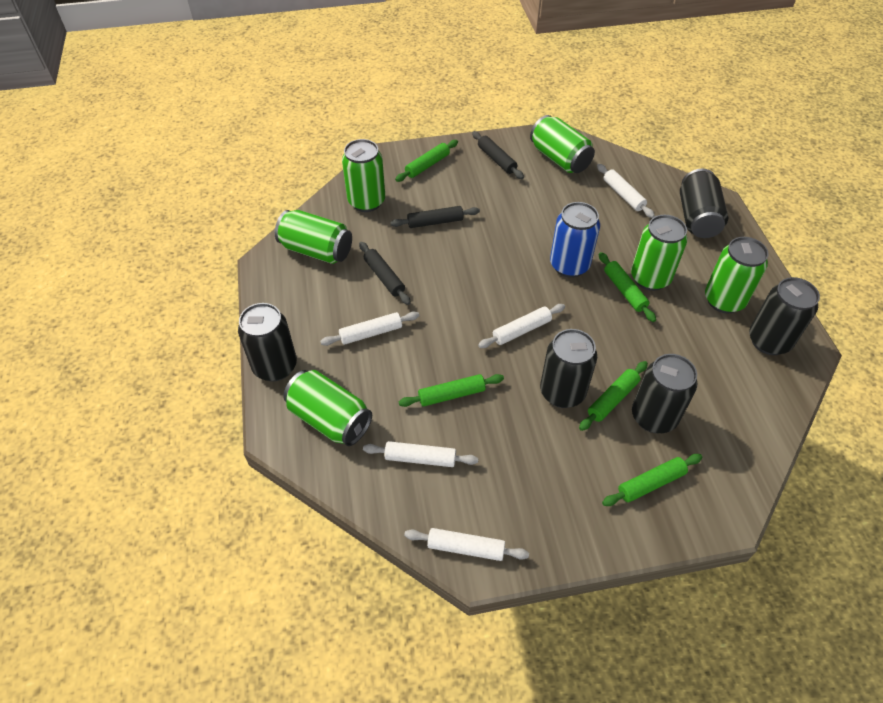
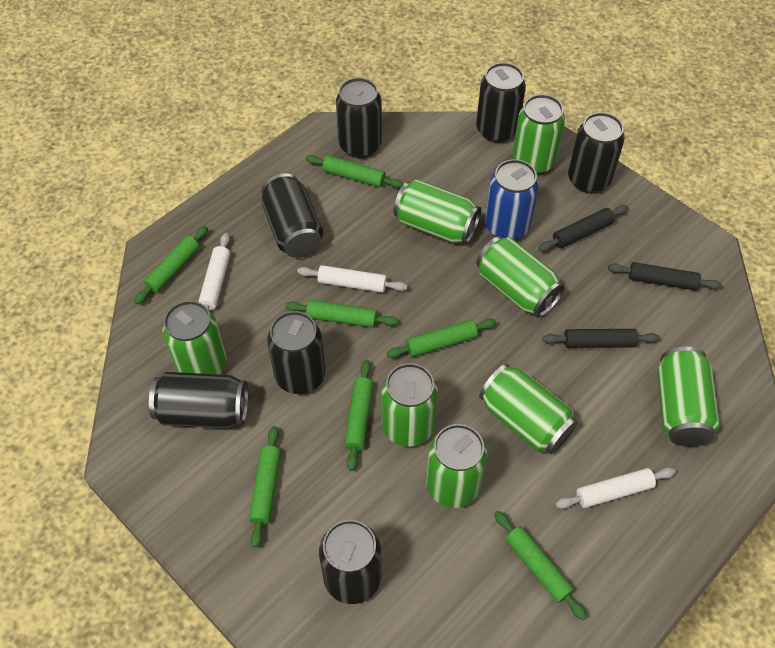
black can: 5 -> 7
green can: 6 -> 8
green rolling pin: 5 -> 7
white rolling pin: 5 -> 3

